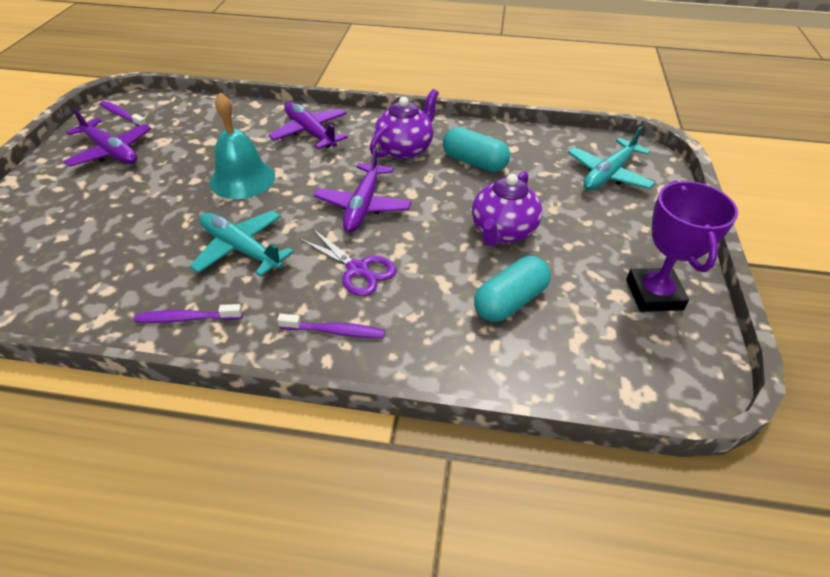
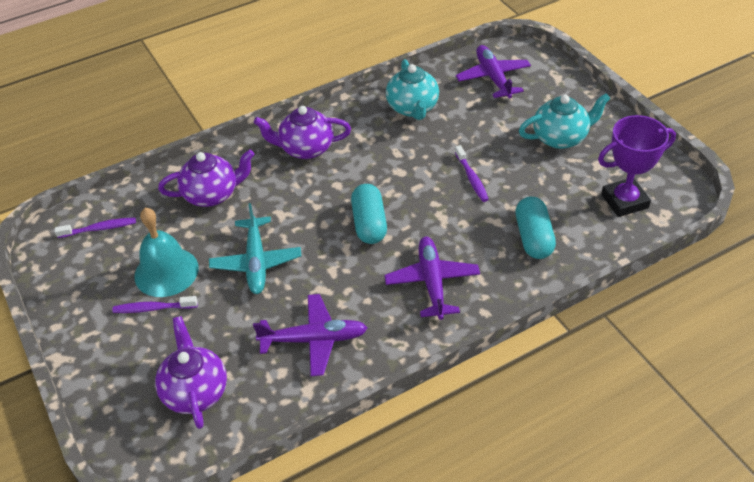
purple scissors: 1 -> 0
purple teapot: 2 -> 3
turquoise plane: 2 -> 1
turquoise teapot: 0 -> 2

